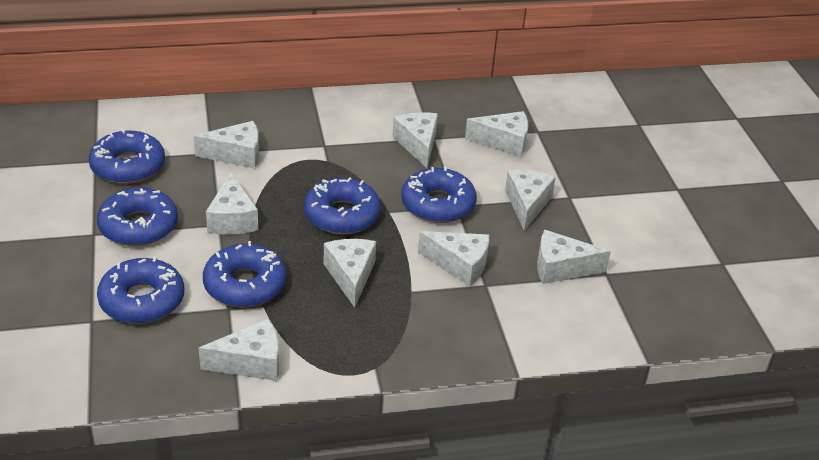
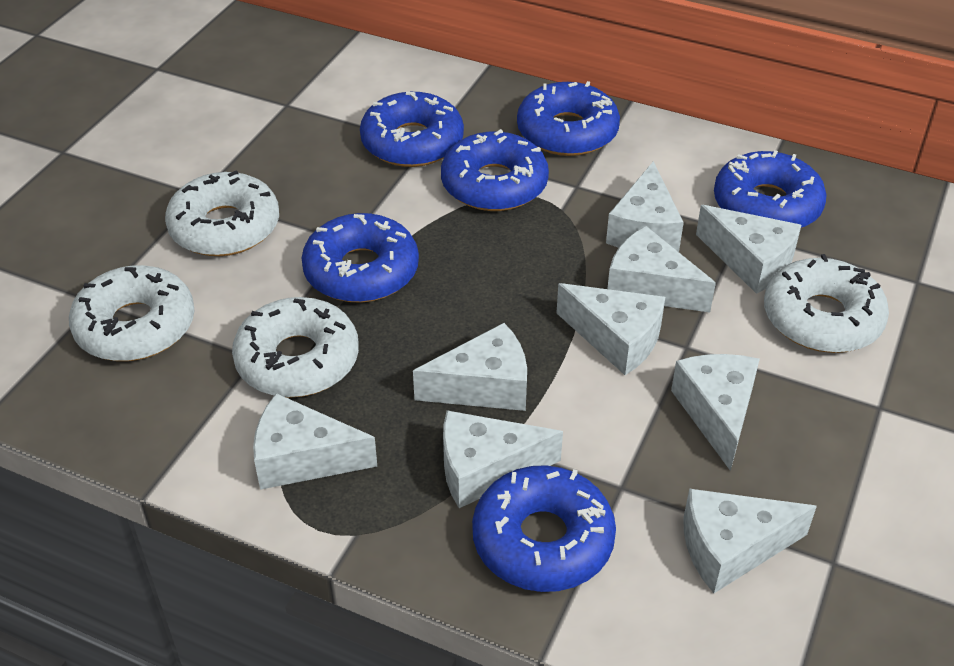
white donut: 0 -> 4

